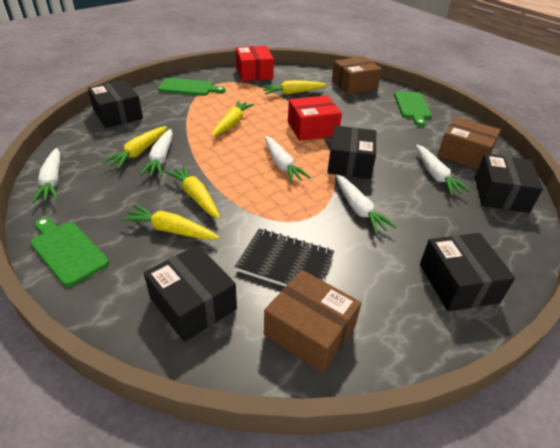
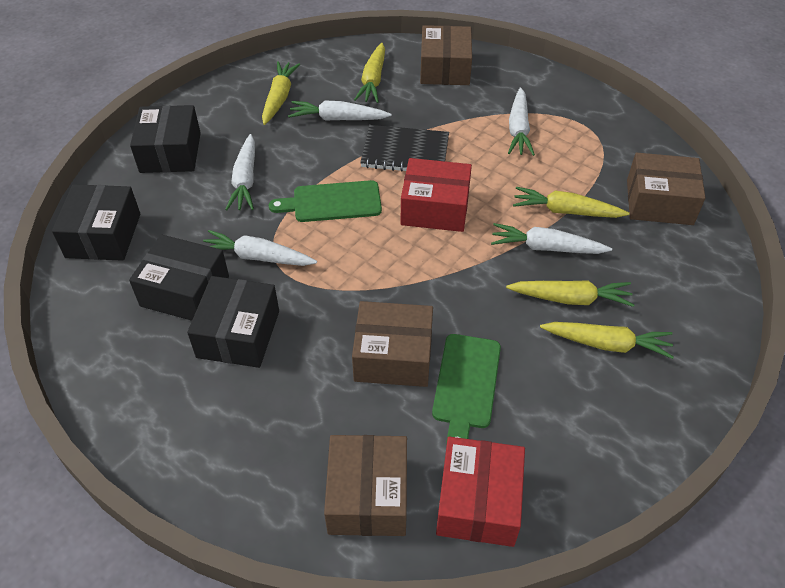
black box: 5 -> 4
brown box: 3 -> 4
green cutting board: 3 -> 2

